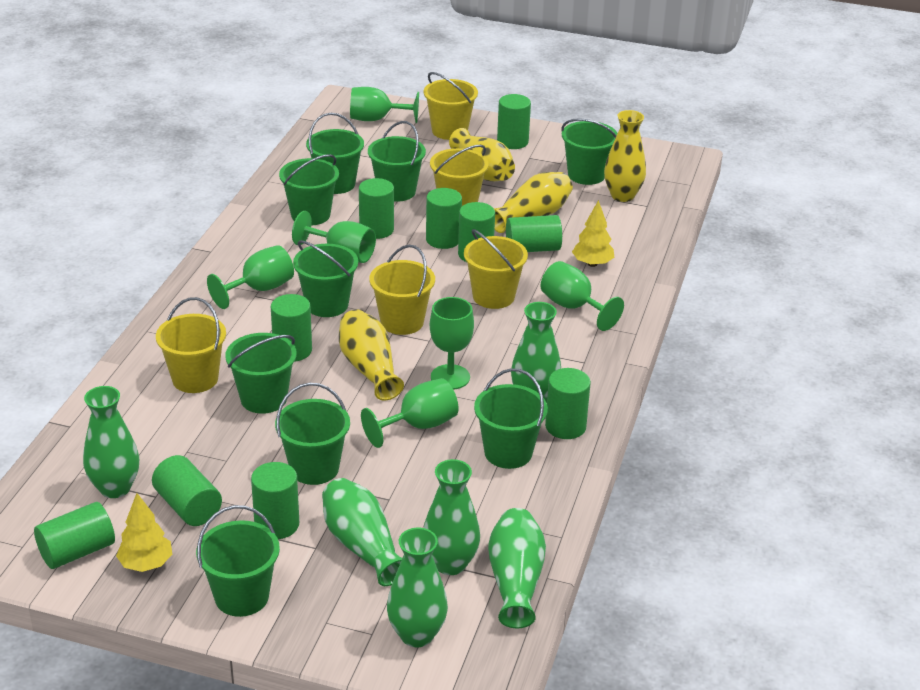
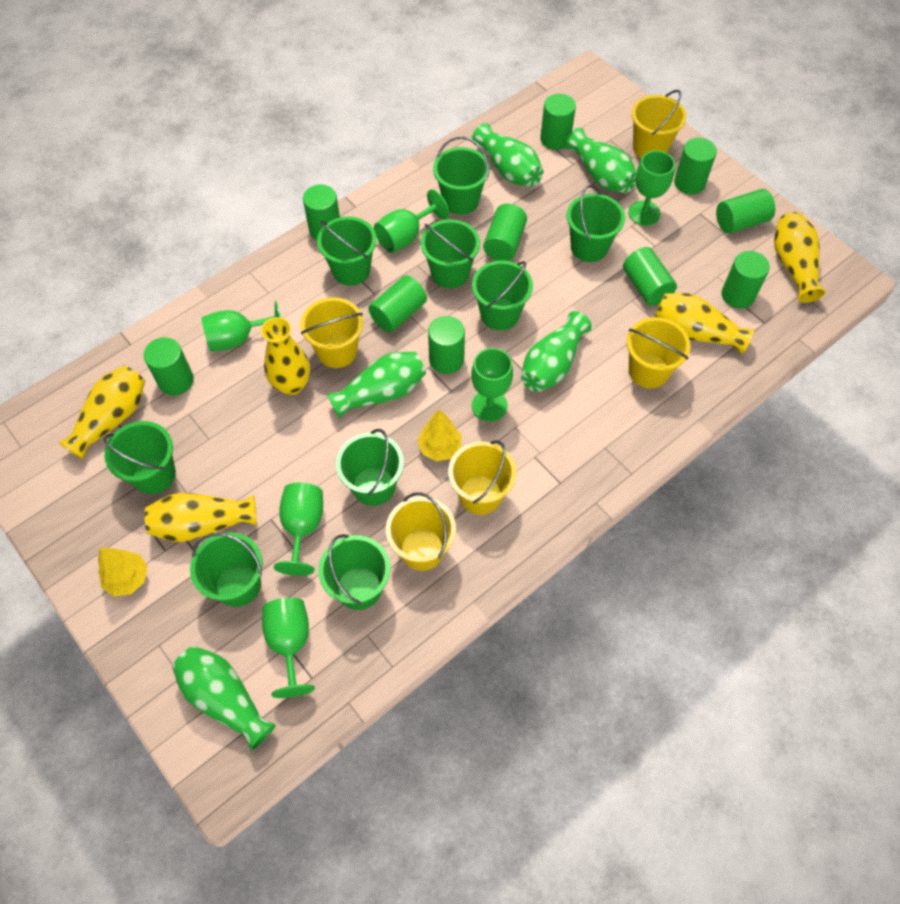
green vase: 6 -> 5
yellow vase: 4 -> 5

